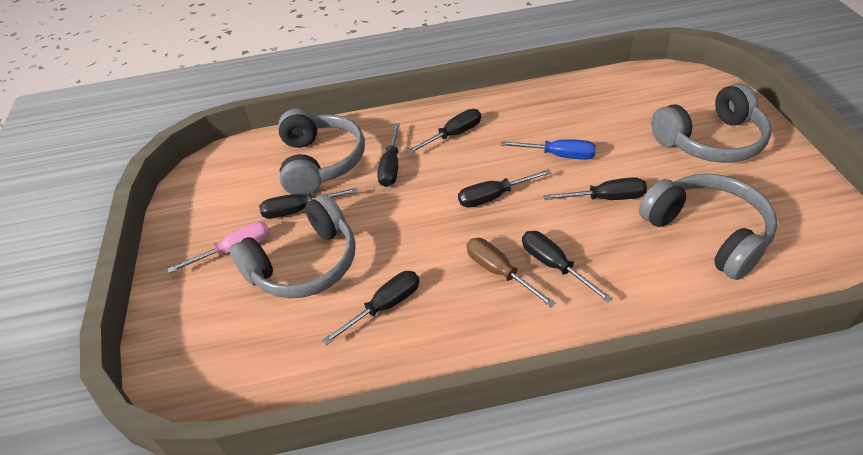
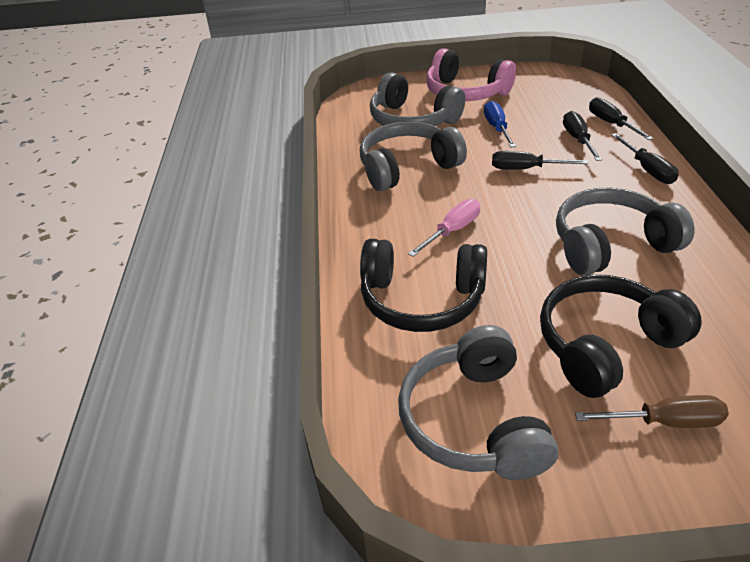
black headphones: 0 -> 2
black screwdriver: 7 -> 4
pink headphones: 0 -> 1

